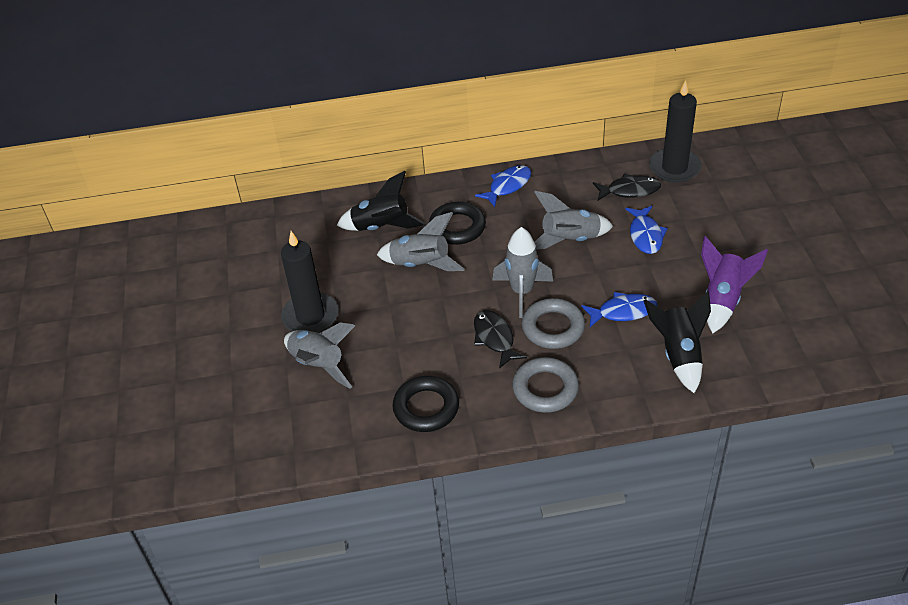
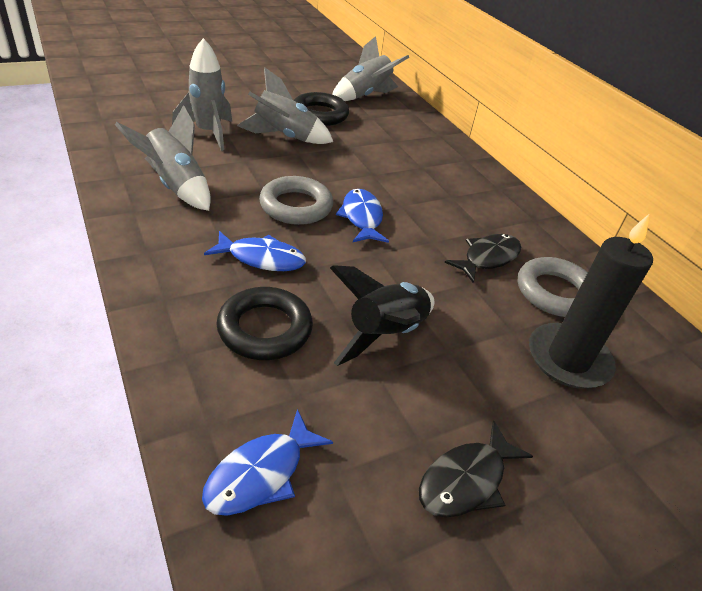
black candle: 2 -> 1
black rocket: 2 -> 1
purple rocket: 1 -> 0

